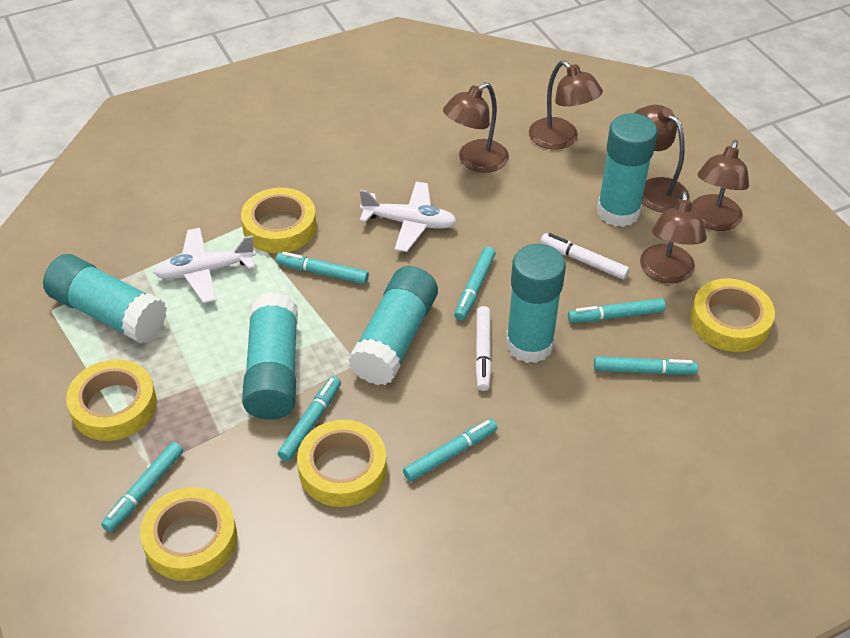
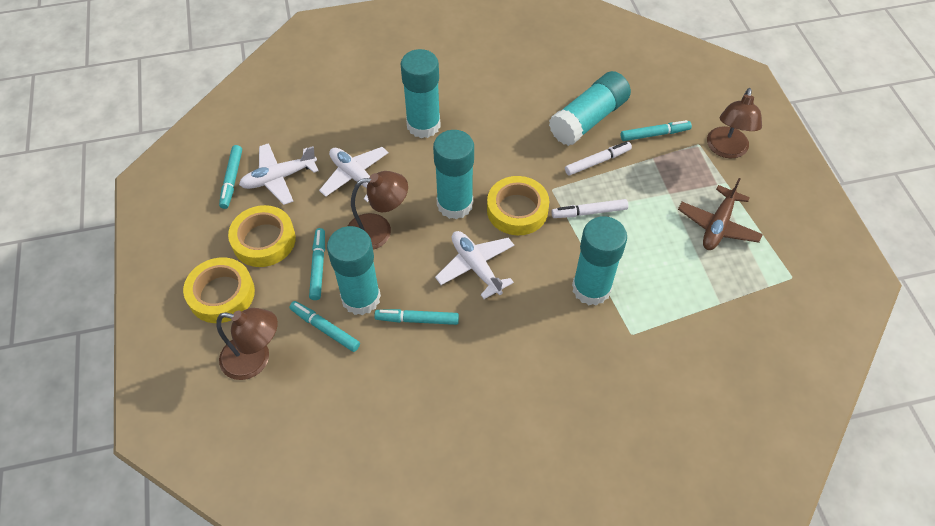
brown lamp: 5 -> 3
brown plane: 0 -> 1
turquoise marker: 7 -> 5
white plane: 2 -> 3
yellow tape: 5 -> 3

